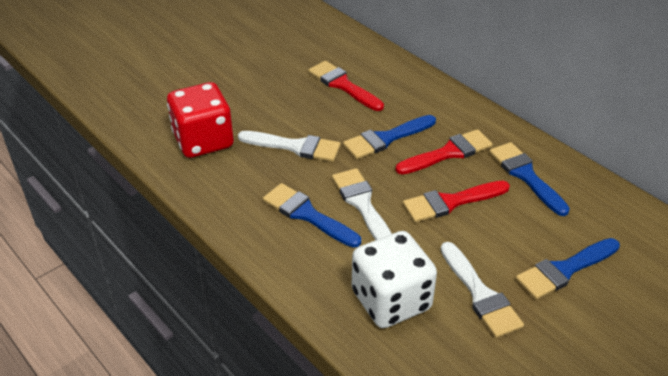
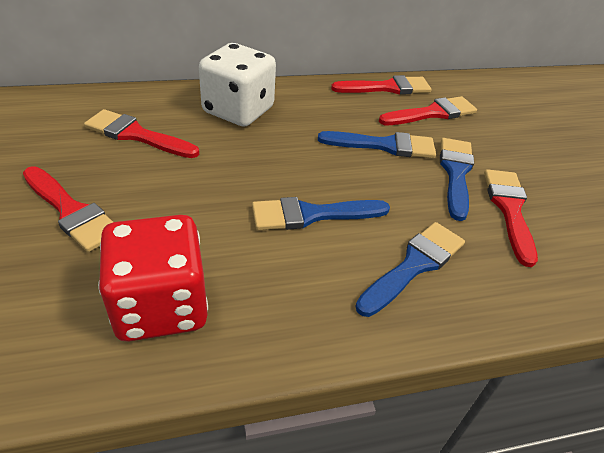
red brush: 3 -> 5
white brush: 3 -> 0

